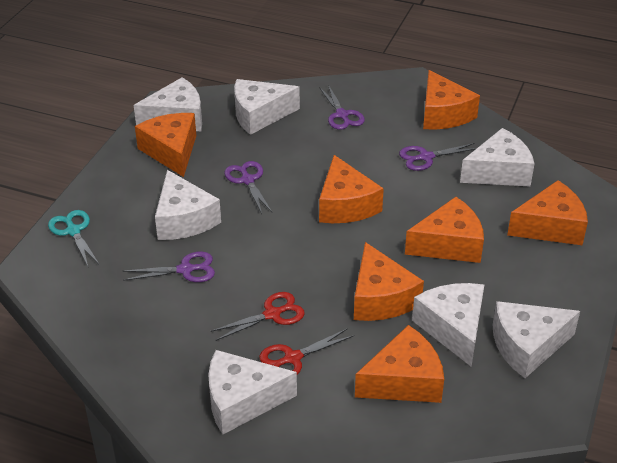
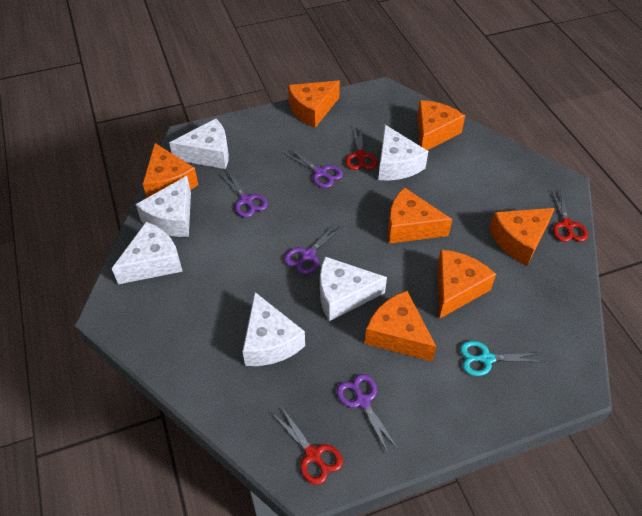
red scissors: 2 -> 3
white cheese: 7 -> 6

